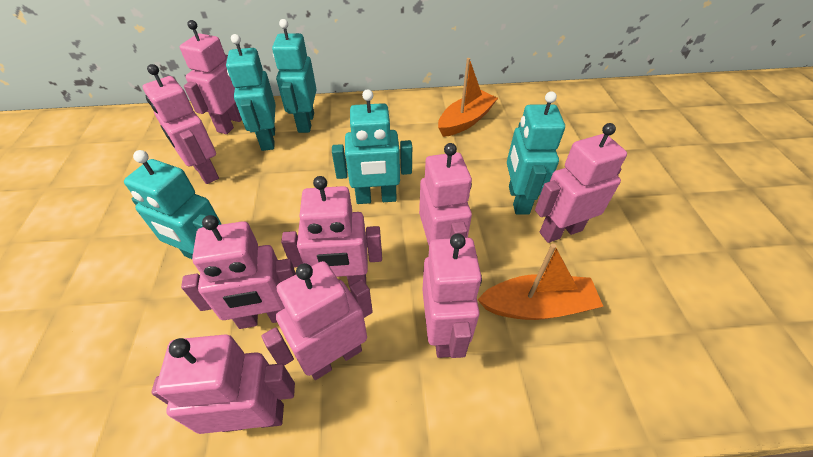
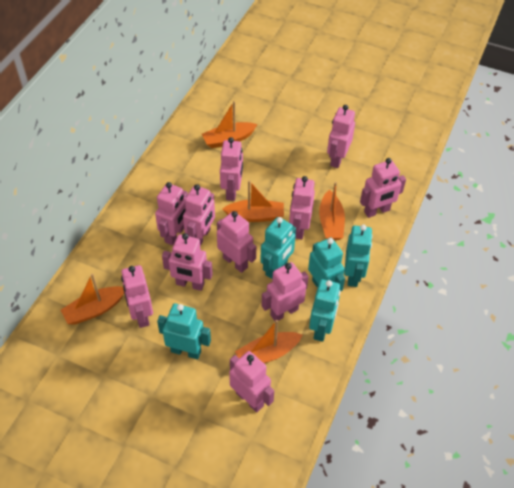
orange boat: 2 -> 5
pink robot: 9 -> 11

